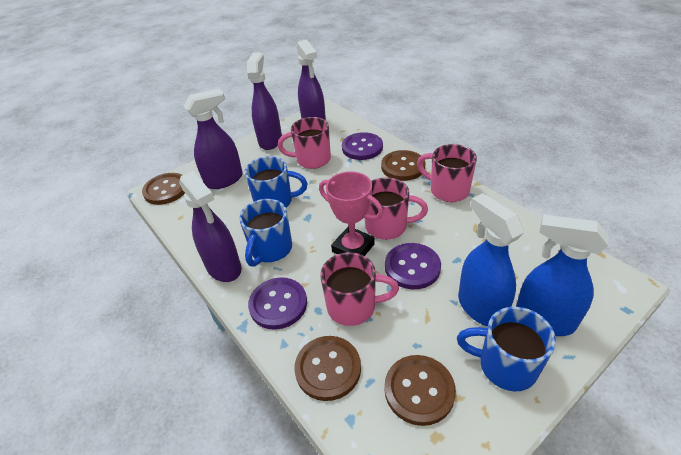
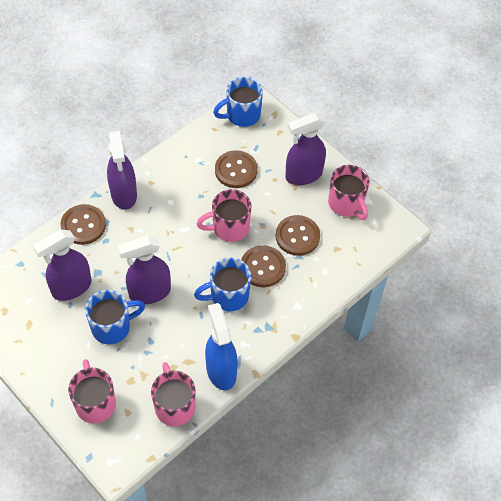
blue spray bottle: 2 -> 1
pink trophy: 1 -> 0
purple button: 3 -> 0

